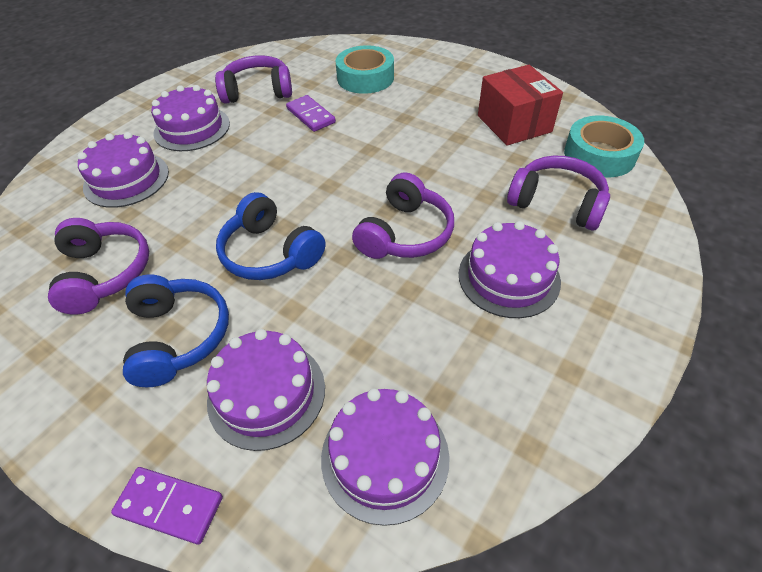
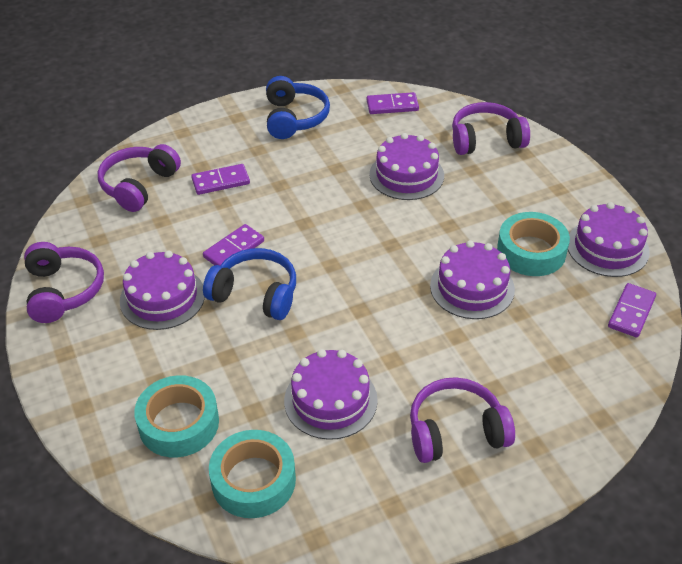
purple domino: 2 -> 4
red box: 1 -> 0
turquoise tape: 2 -> 3

